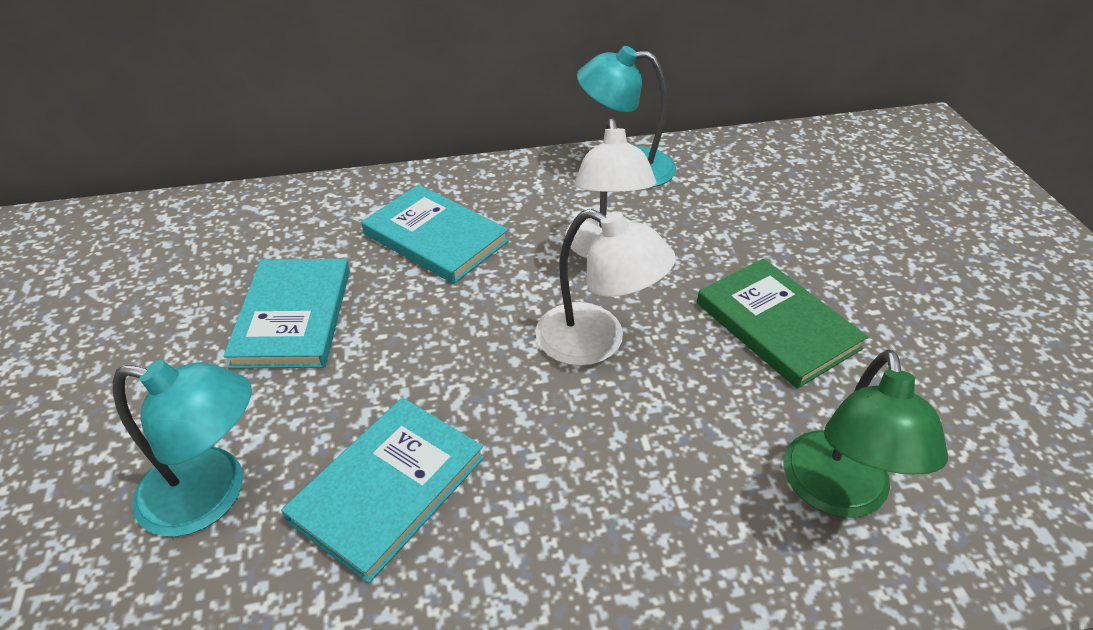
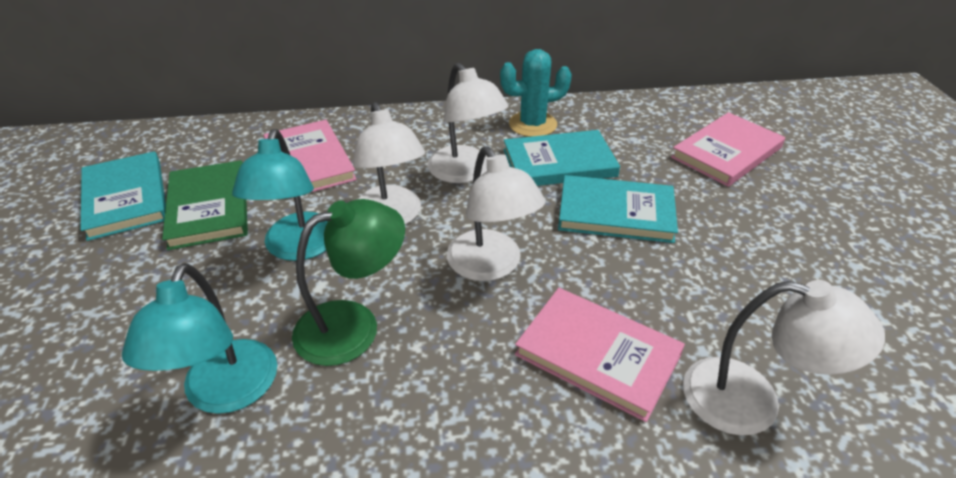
pink book: 0 -> 3
turquoise cactus: 0 -> 1
white lamp: 2 -> 4

